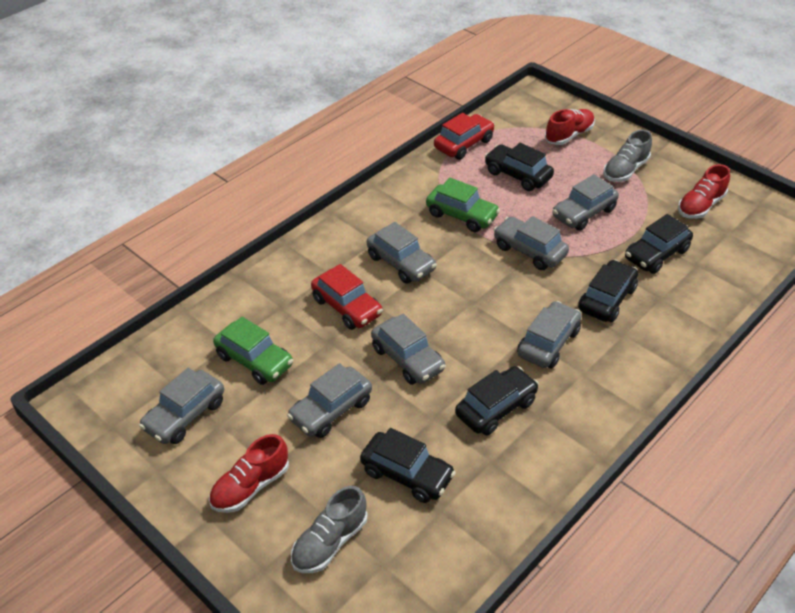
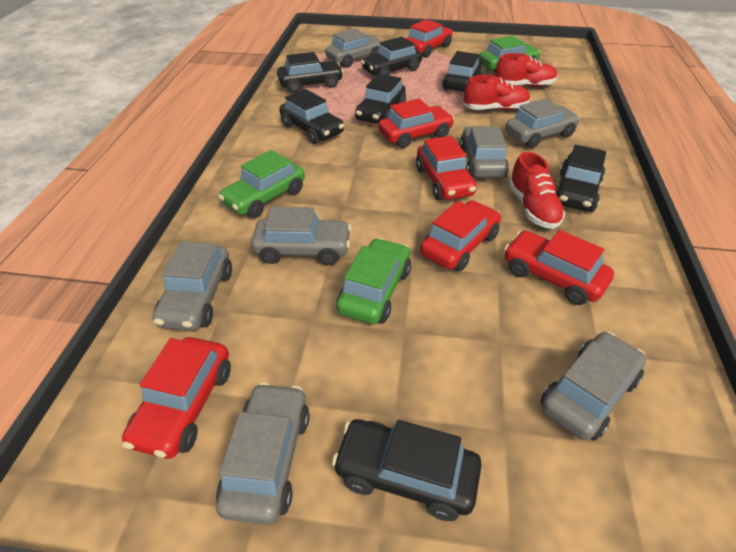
black car: 5 -> 7
green car: 2 -> 3
grey shoe: 2 -> 0
red car: 2 -> 6

